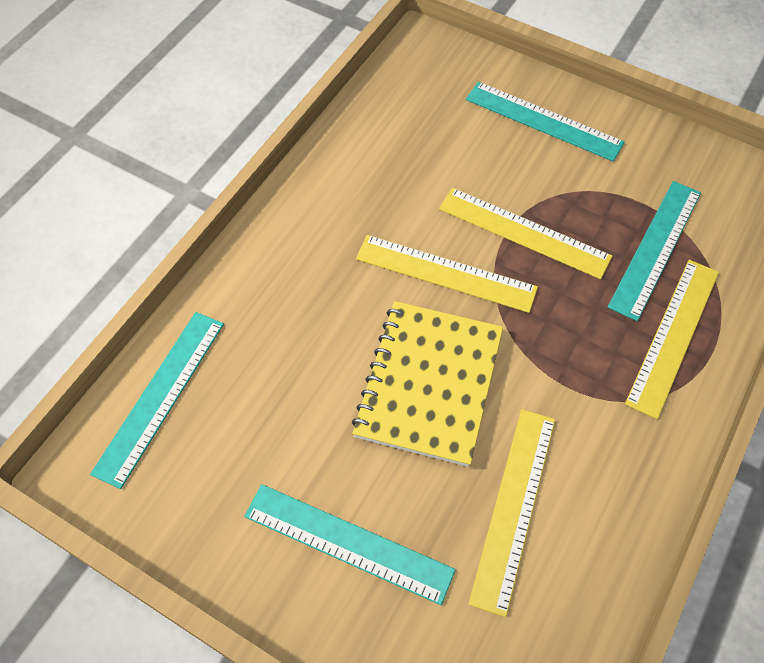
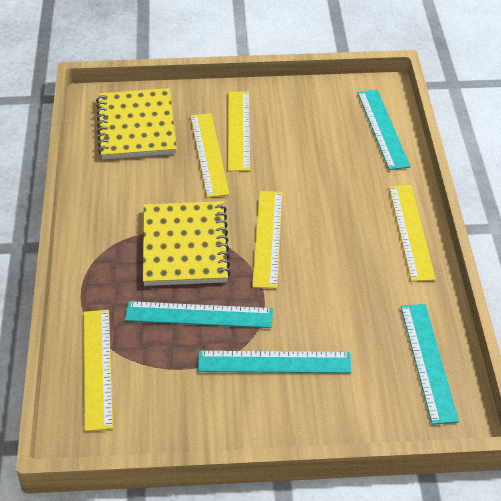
yellow notebook: 1 -> 2
yellow ruler: 4 -> 5

